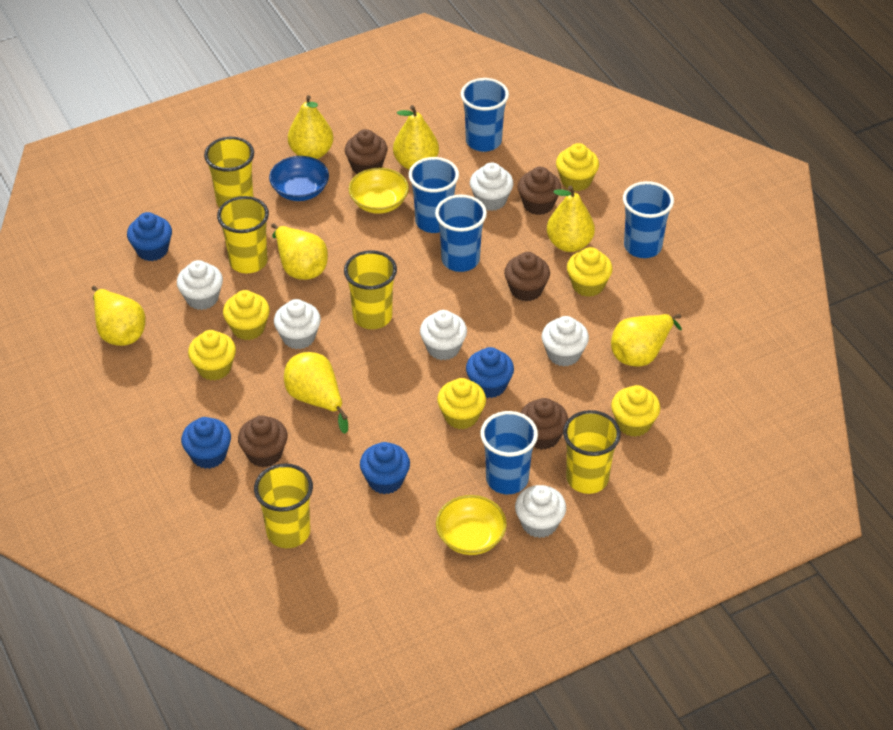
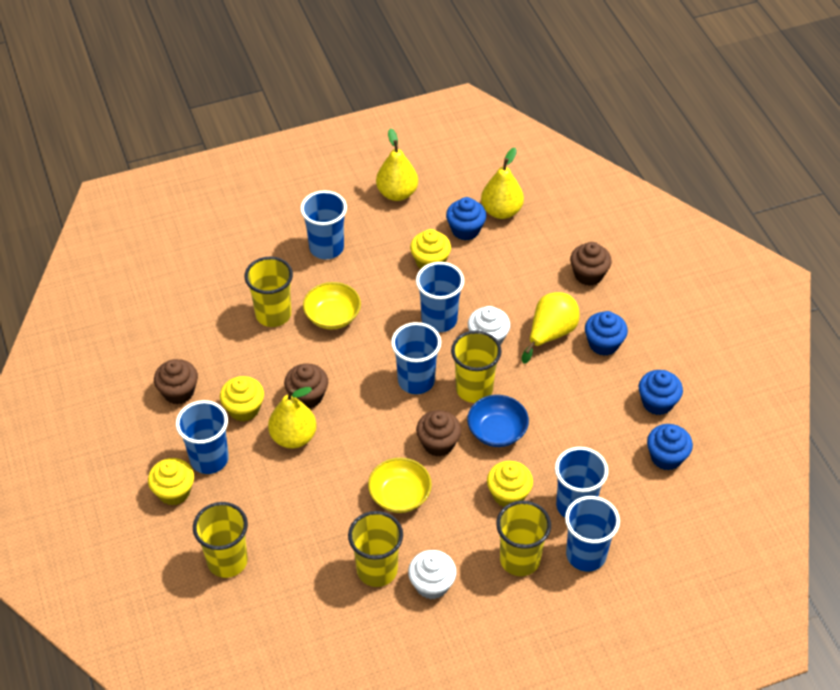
blue cup: 5 -> 6
brown cupcake: 5 -> 4
white cupcake: 6 -> 2
yellow cupcake: 6 -> 4
yellow pear: 7 -> 4

